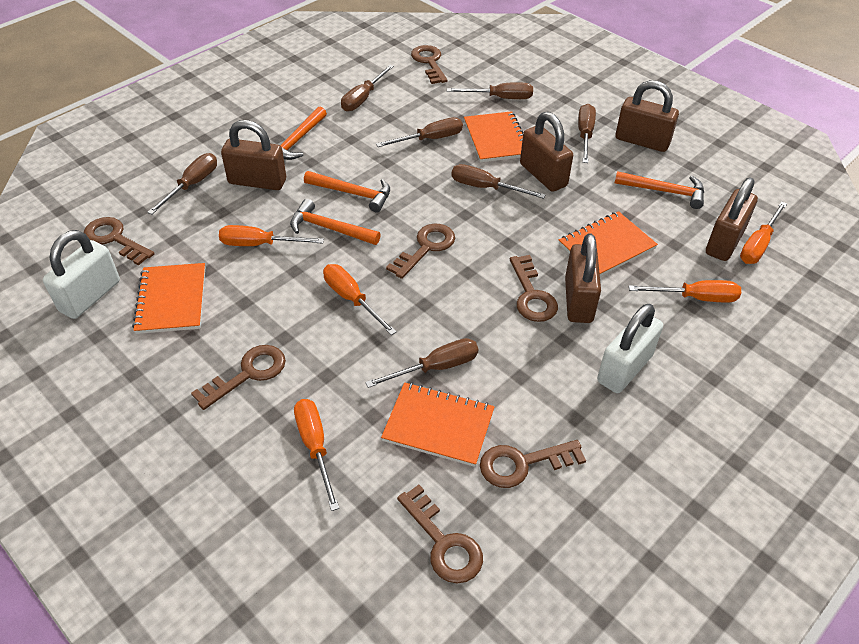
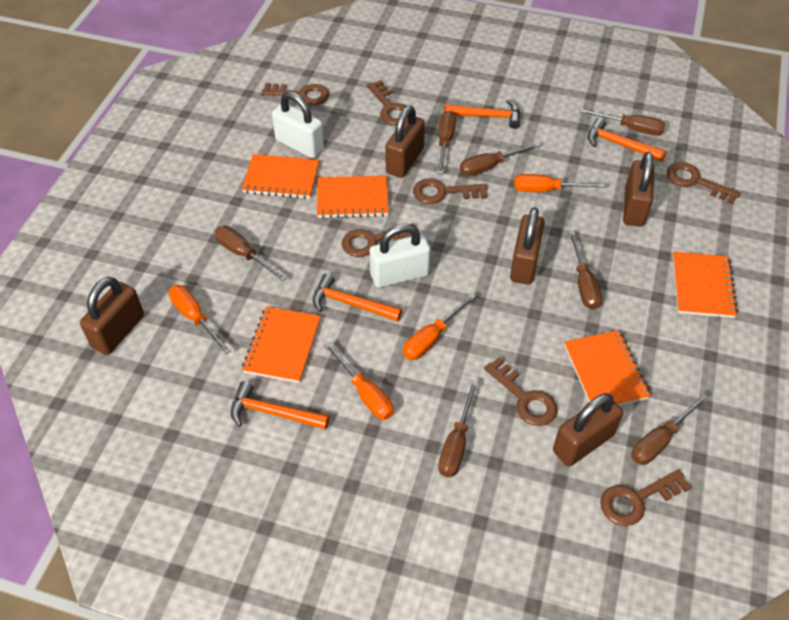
orange notebook: 4 -> 5
orange screwdriver: 5 -> 4

